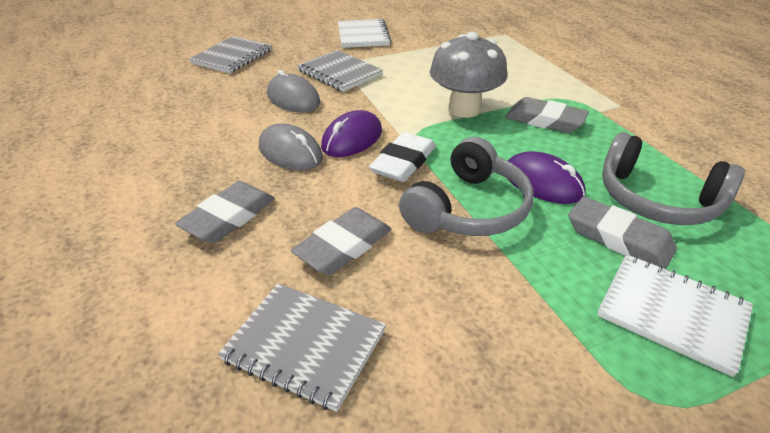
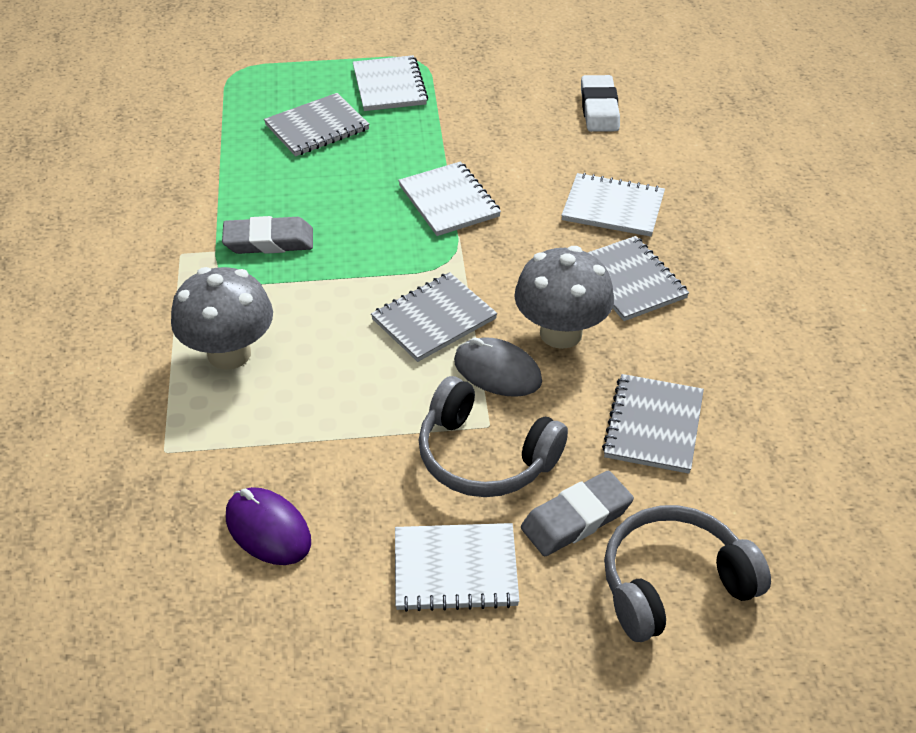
grey eraser: 4 -> 2
grey mouse: 2 -> 1
grey mushroom: 1 -> 2
grey notebook: 3 -> 4
purple mouse: 2 -> 1
white notebook: 2 -> 4

